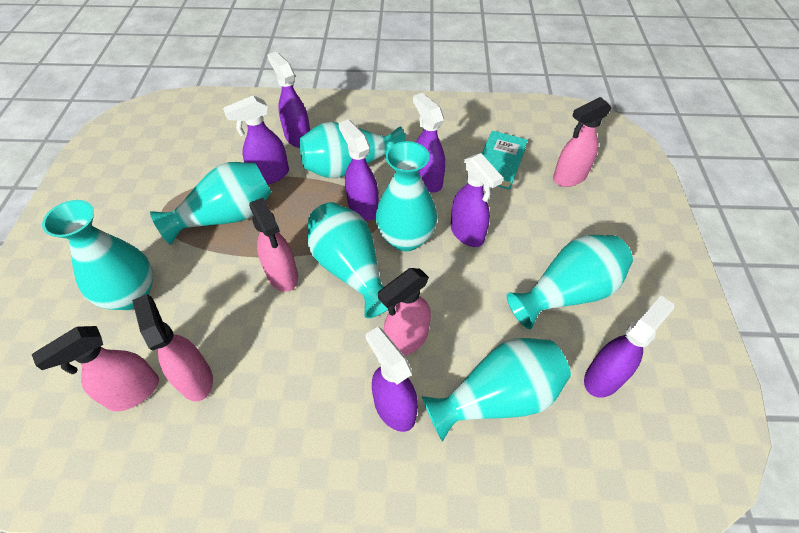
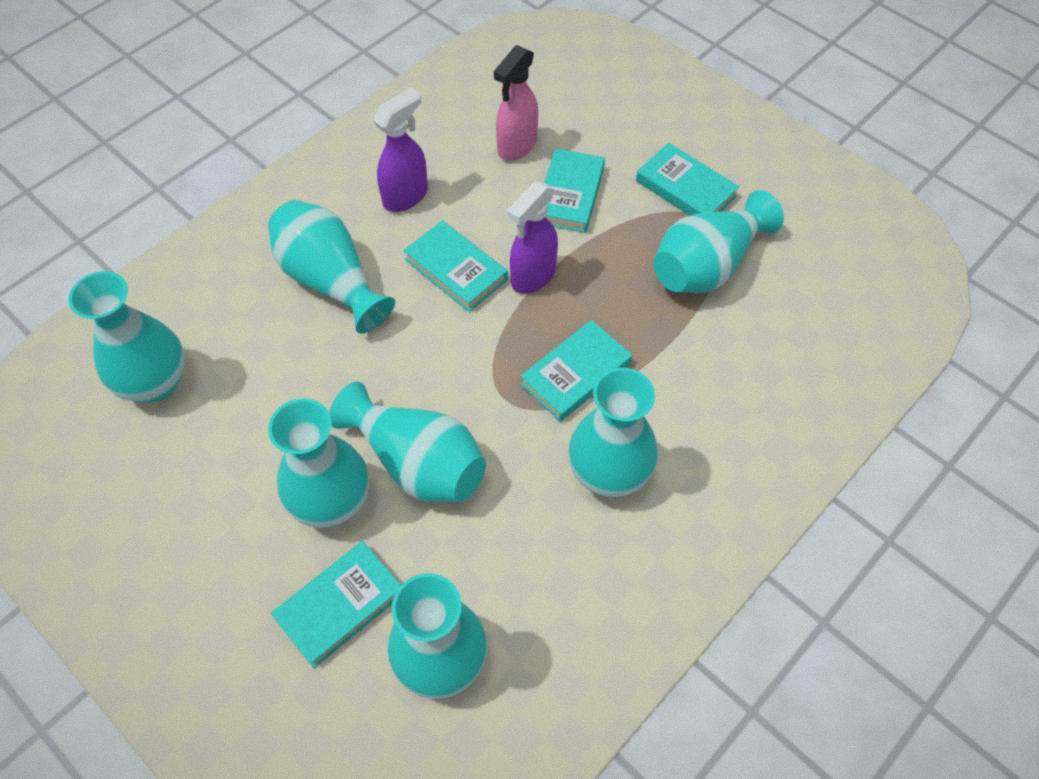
pink spray bottle: 5 -> 1
purple spray bottle: 7 -> 2
turquoise book: 1 -> 5

